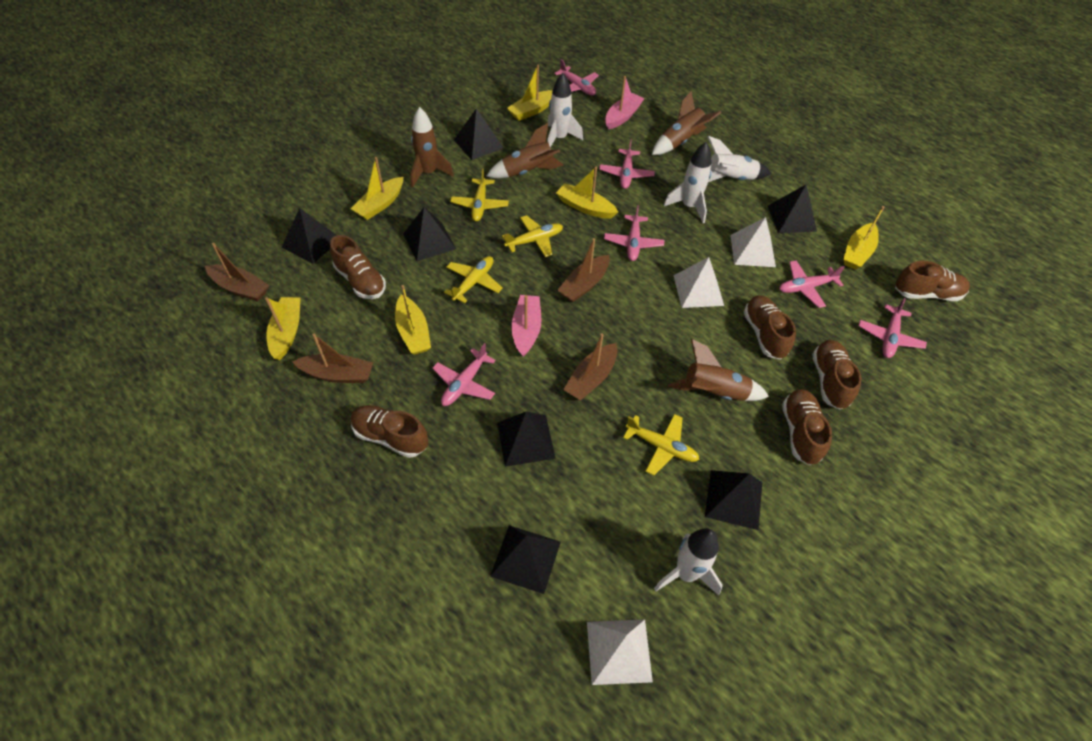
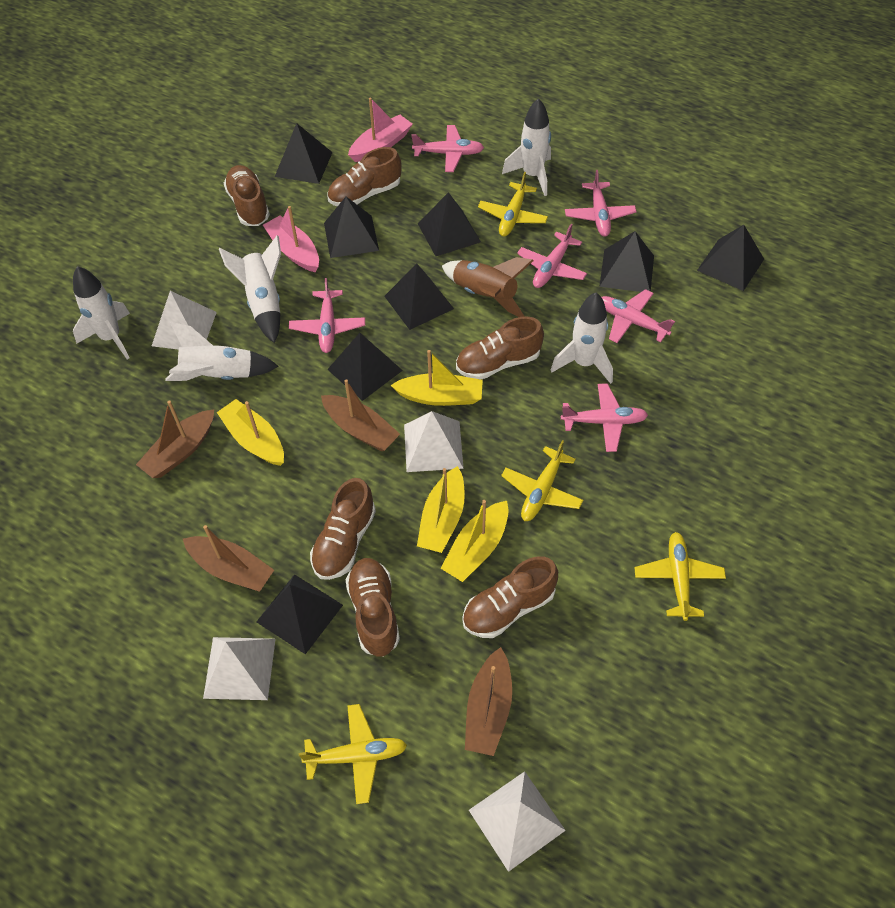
black pyramid: 7 -> 8
brown rocket: 4 -> 1
white pyramid: 3 -> 4
white rocket: 4 -> 5
yellow boat: 6 -> 4

